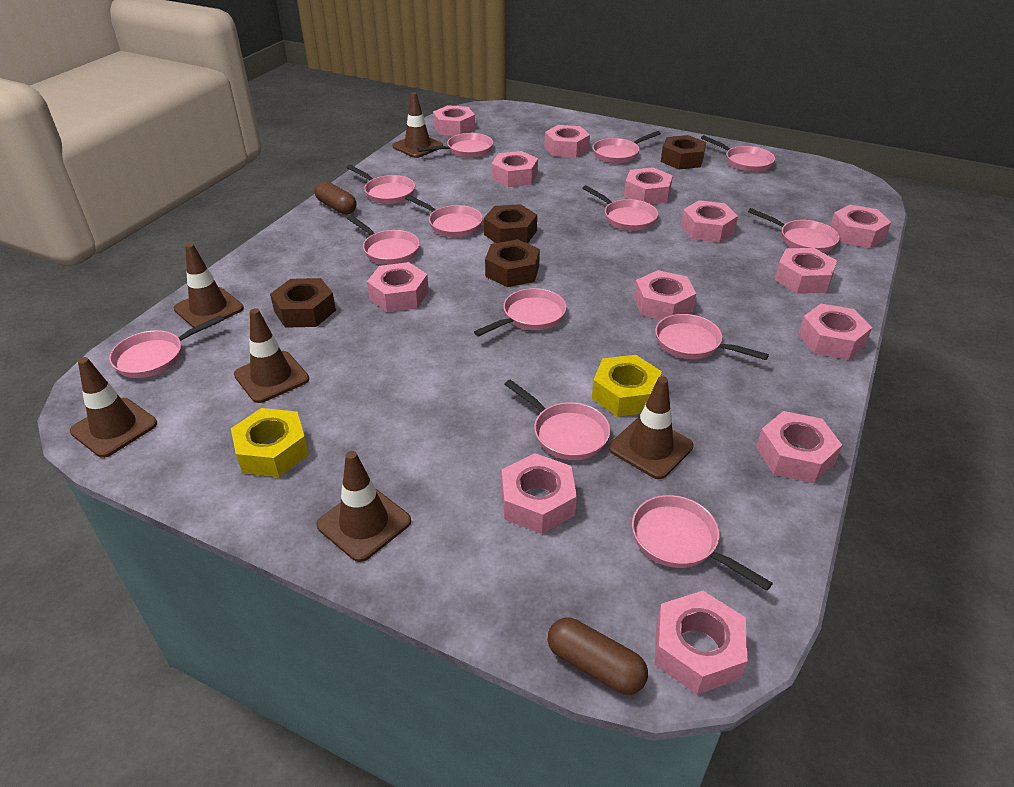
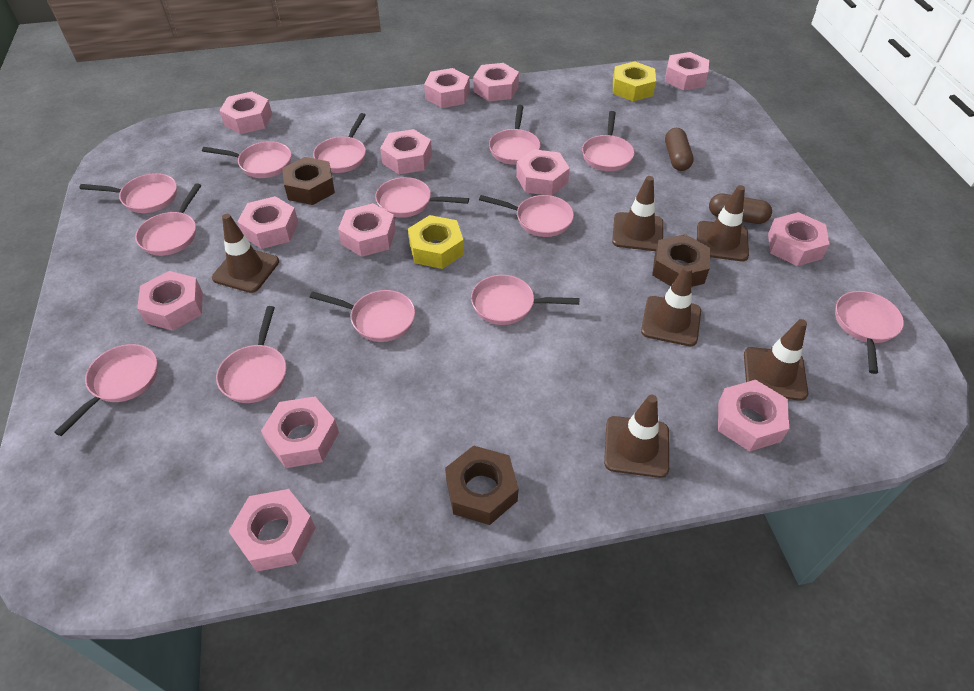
brown nut: 4 -> 3

